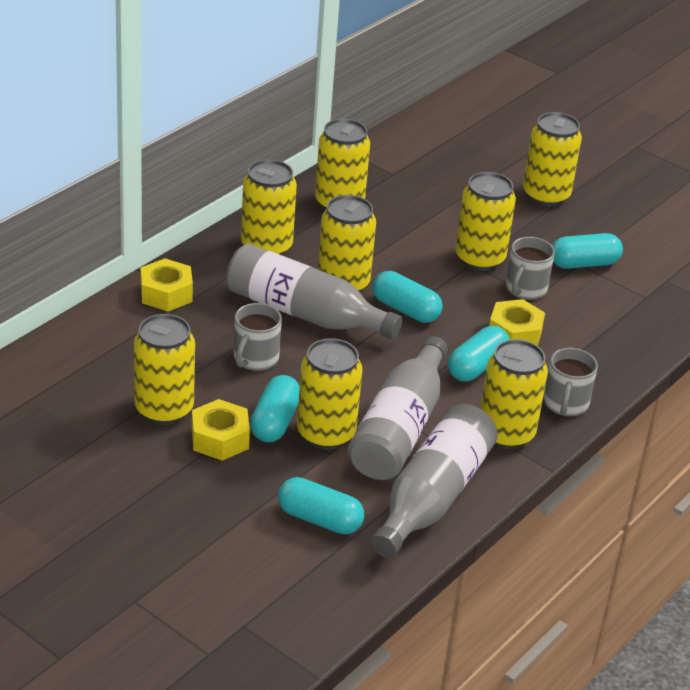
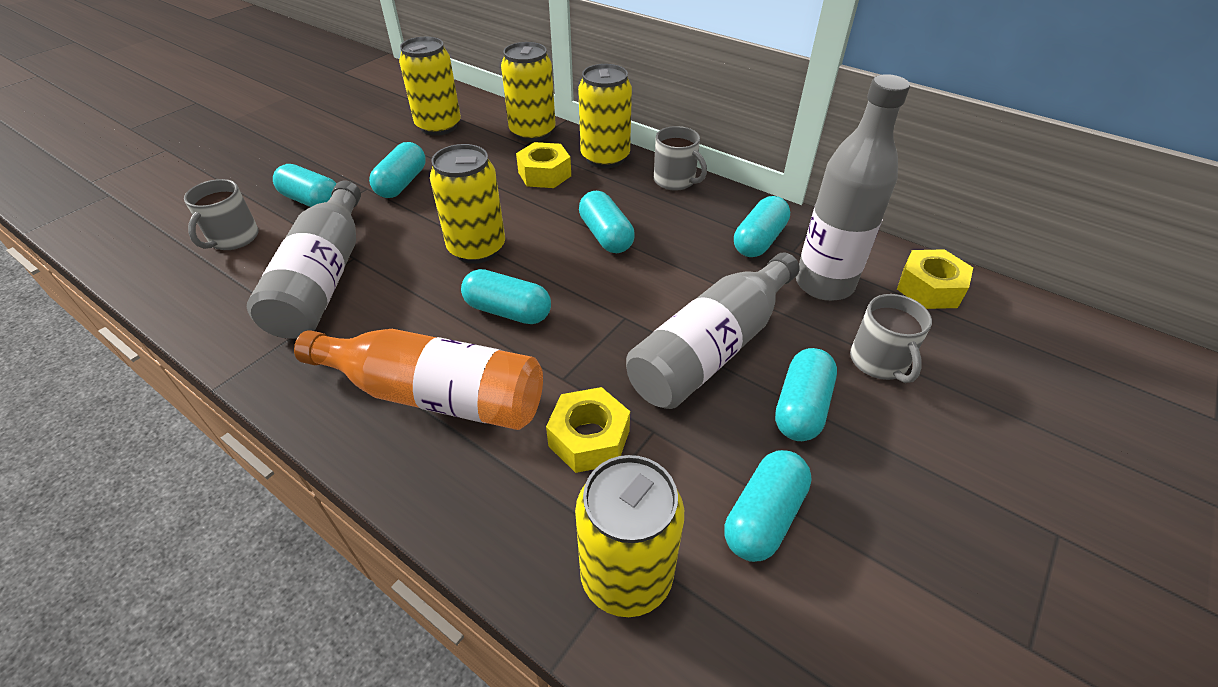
orange bottle: 0 -> 1
turquoise capsule: 5 -> 7
yellow can: 8 -> 5

